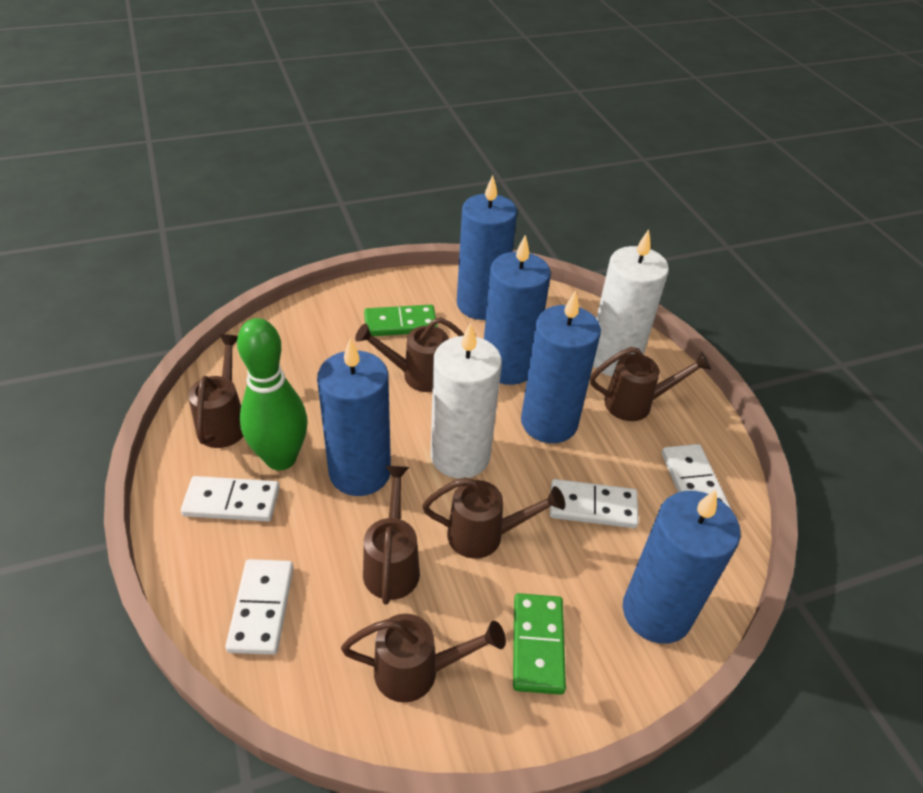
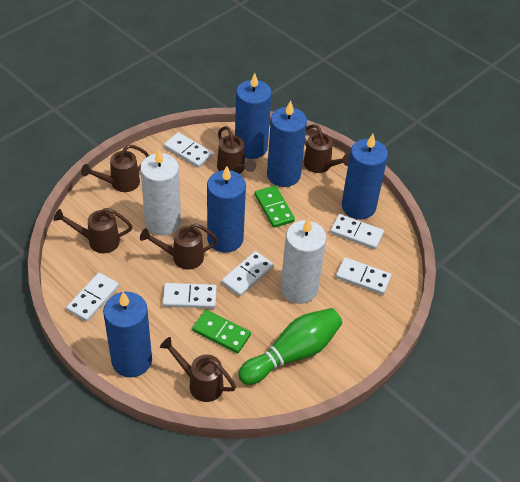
white domino: 4 -> 6

